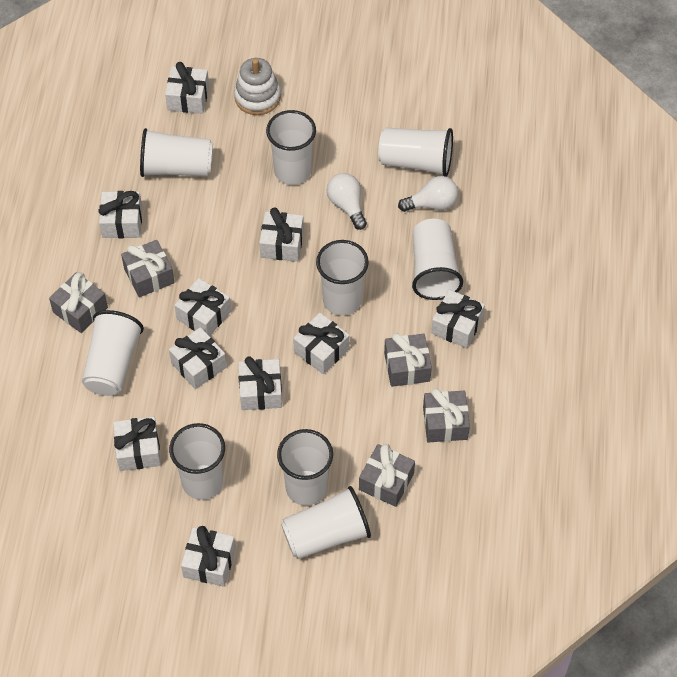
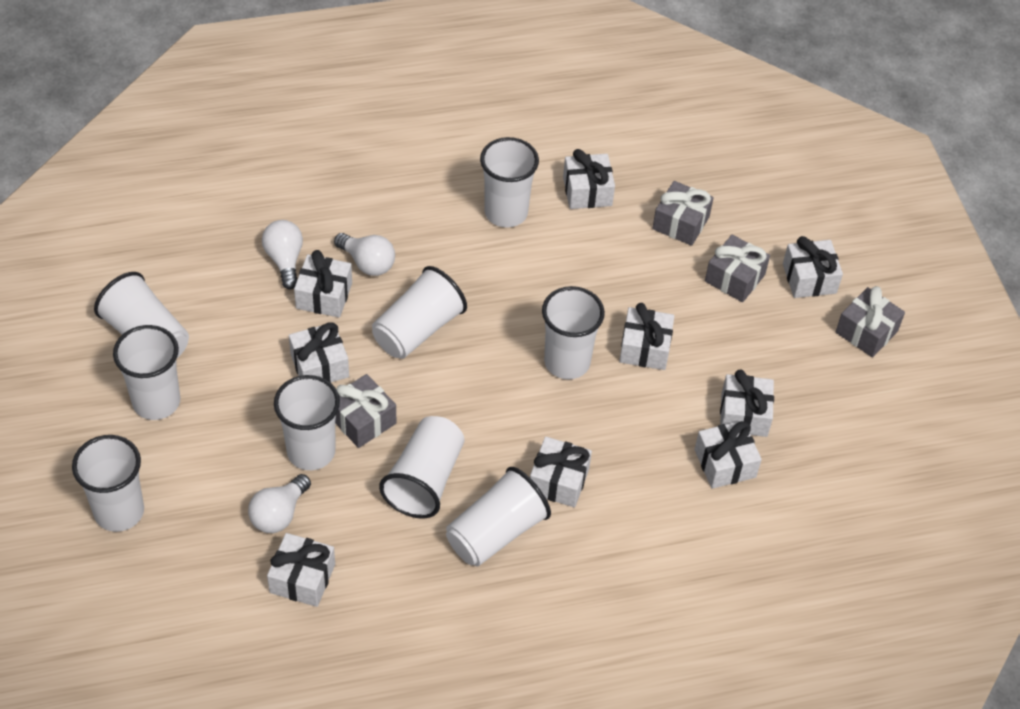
grey gift: 5 -> 4
white gift: 10 -> 9
white light bulb: 2 -> 3
white stacking toy: 1 -> 0

